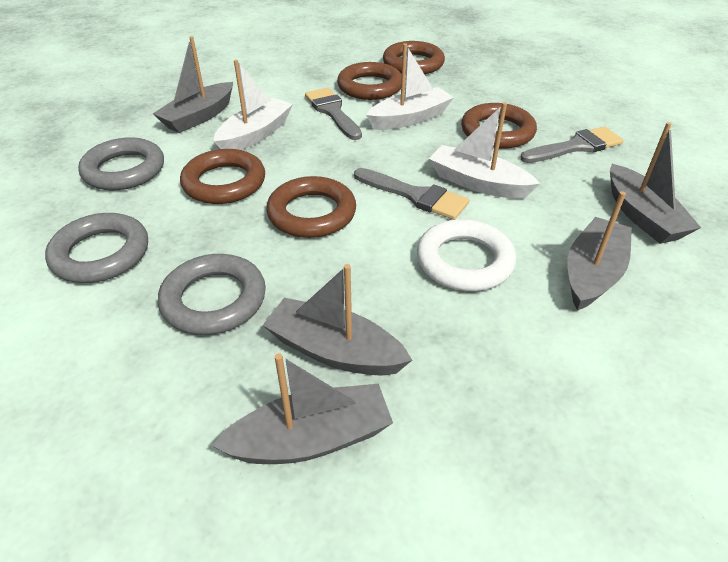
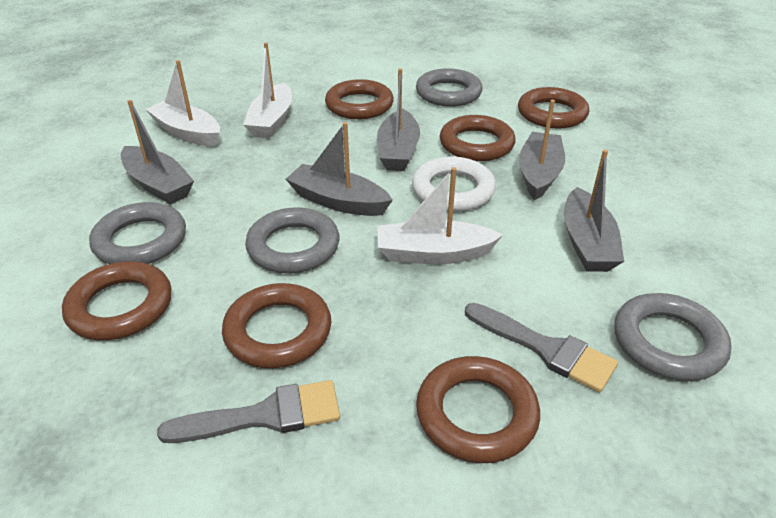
brown ring: 5 -> 6
grey brush: 3 -> 2
grey ring: 3 -> 4

